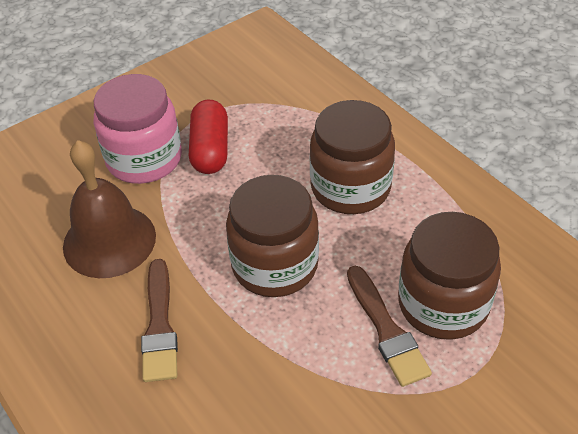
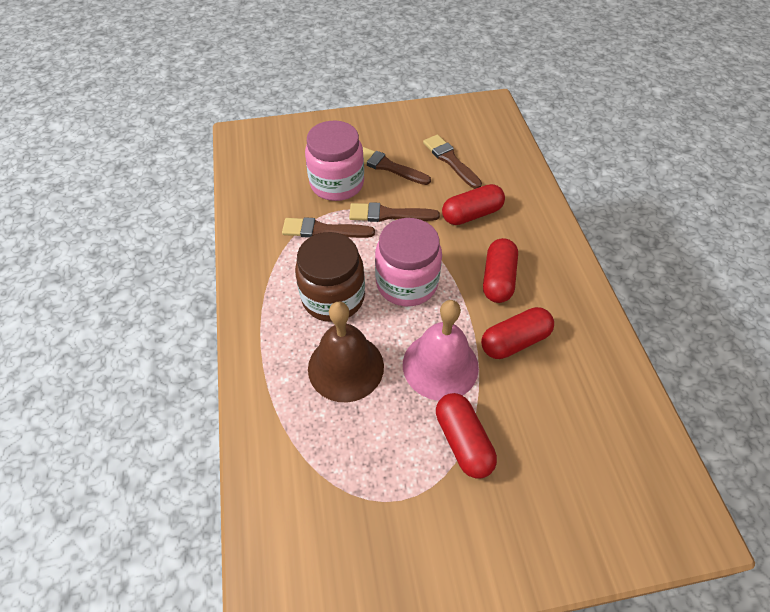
brown brush: 2 -> 4
brown jar: 3 -> 1
pink bell: 0 -> 1
pink jar: 1 -> 2
red capsule: 1 -> 4

